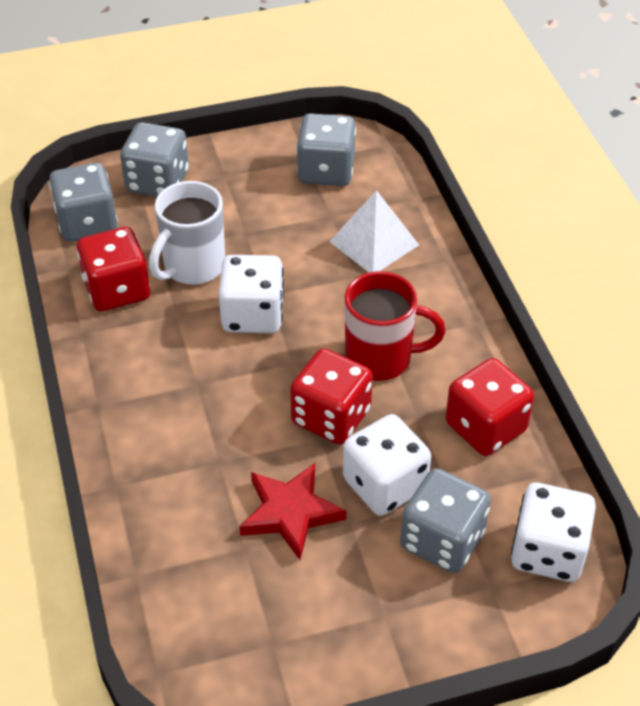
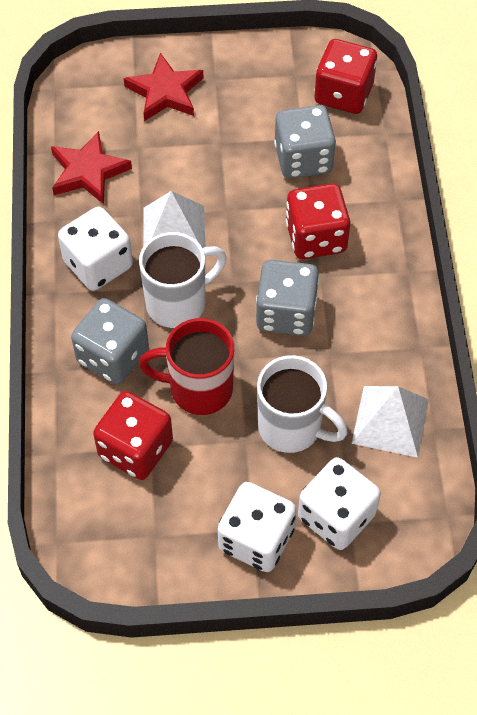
grey dice: 4 -> 3
red star: 1 -> 2
white mug: 1 -> 2
white pyramid: 1 -> 2

